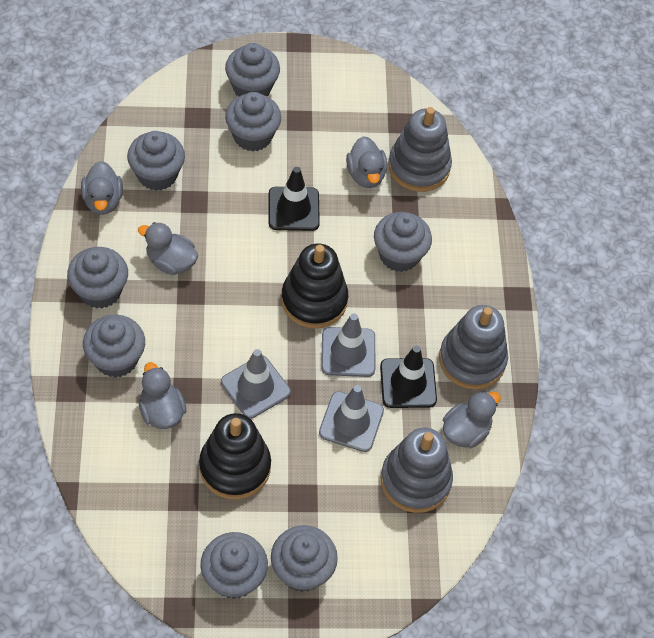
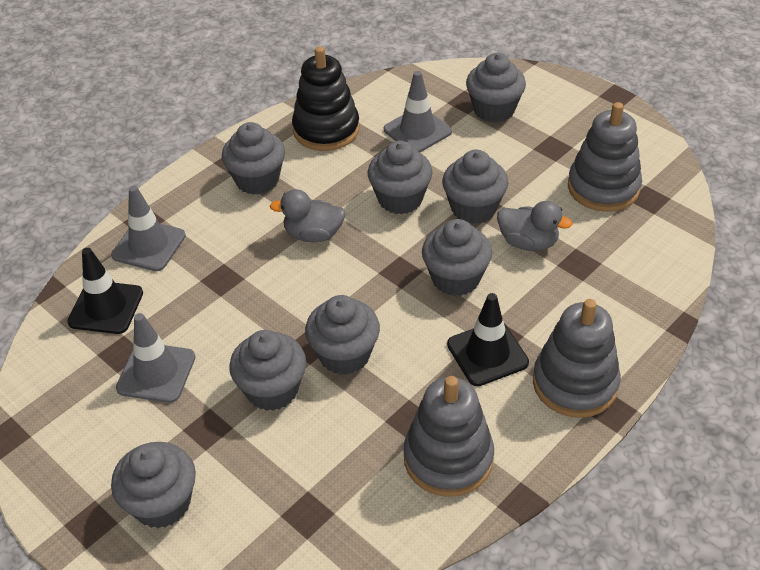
black stacking toy: 2 -> 1
grey duck: 5 -> 2

